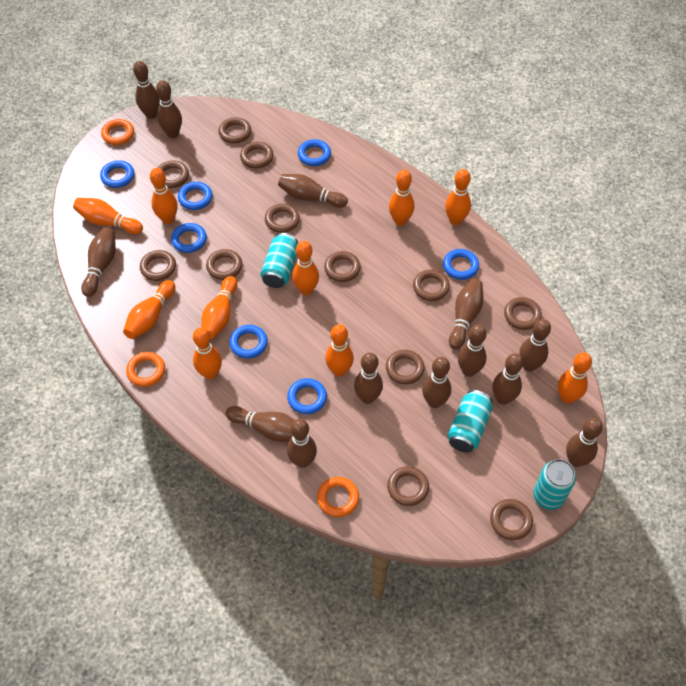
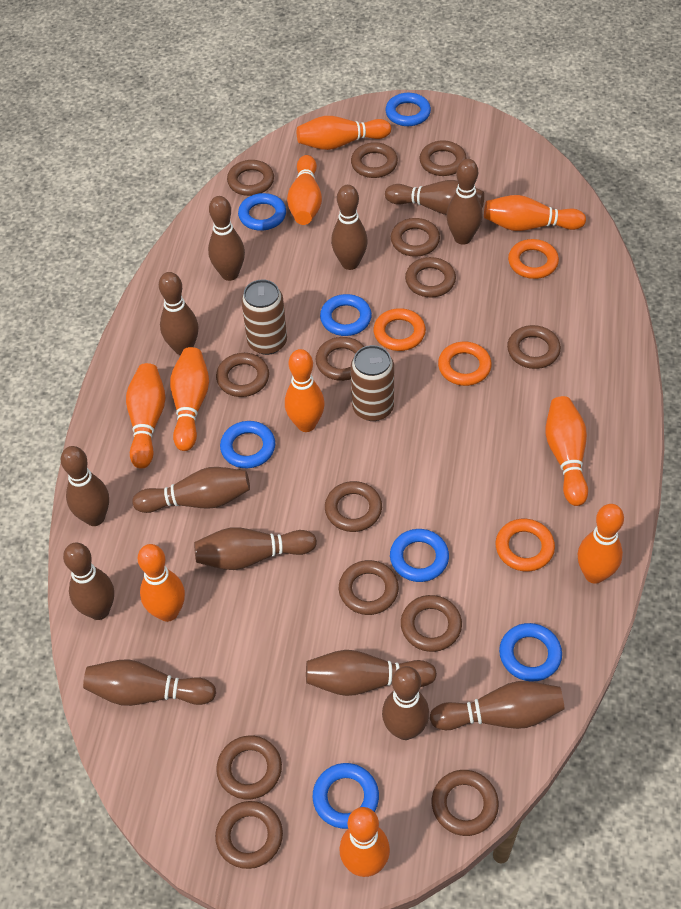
brown can: 0 -> 2
brown ring: 12 -> 14
orange ring: 3 -> 4
turquoise can: 3 -> 0

